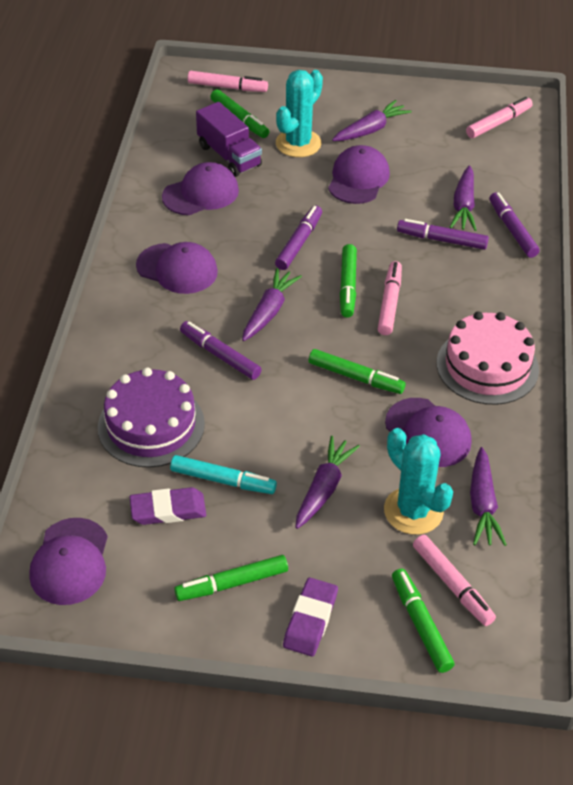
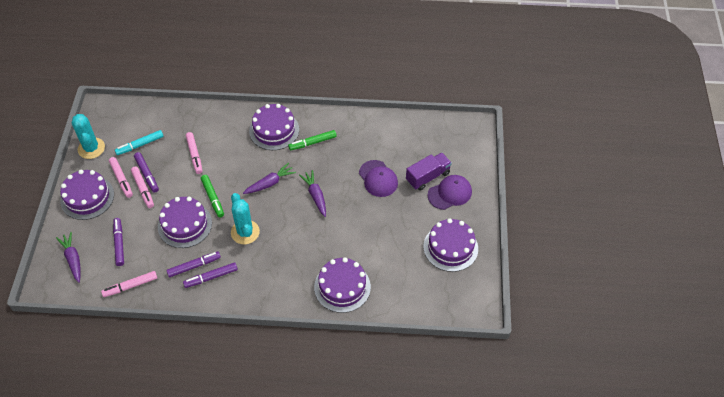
green marker: 5 -> 2
pink cake: 1 -> 0
purple cake: 1 -> 5
purple cap: 5 -> 2
purple carrot: 5 -> 3
purple eraser: 2 -> 0

